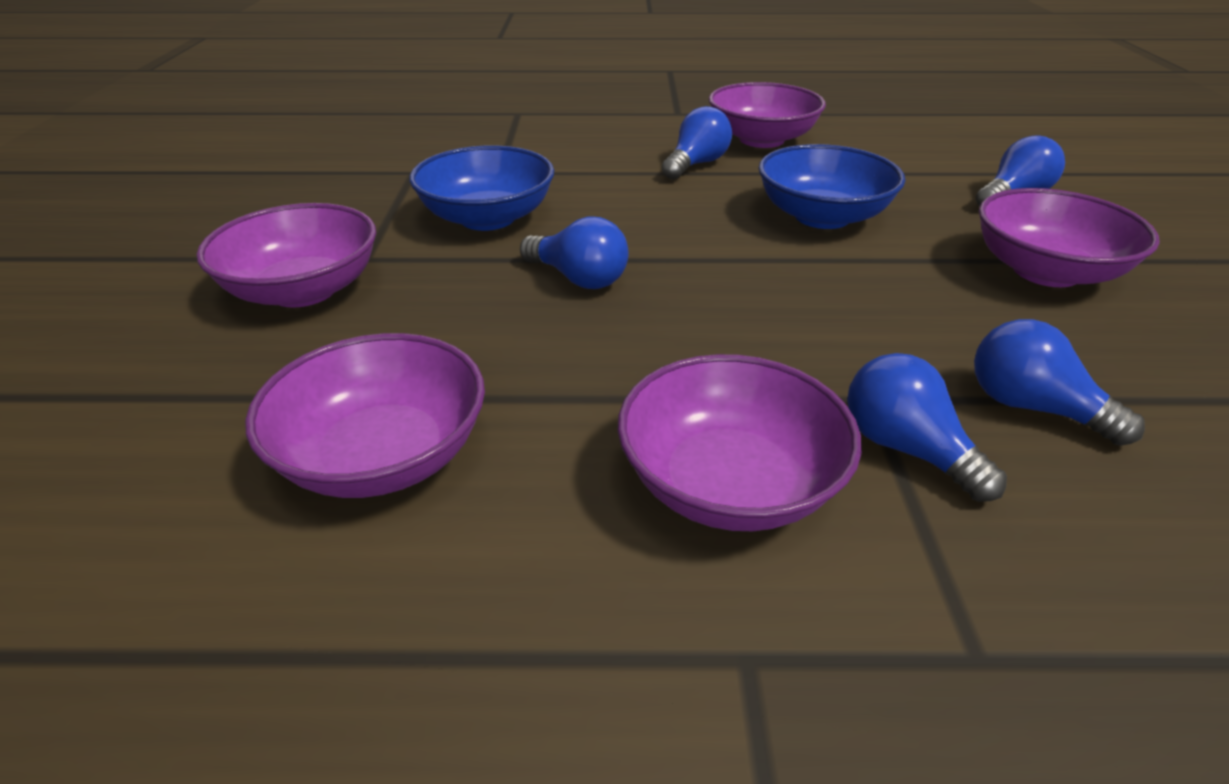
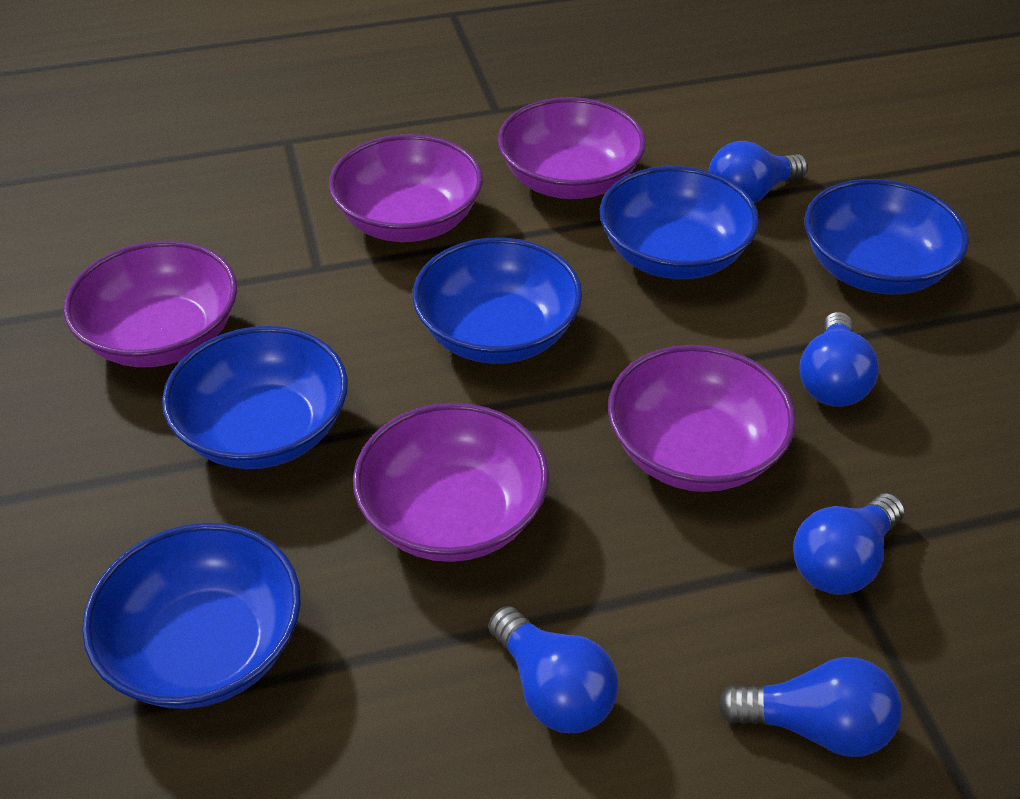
blue bowl: 2 -> 5

